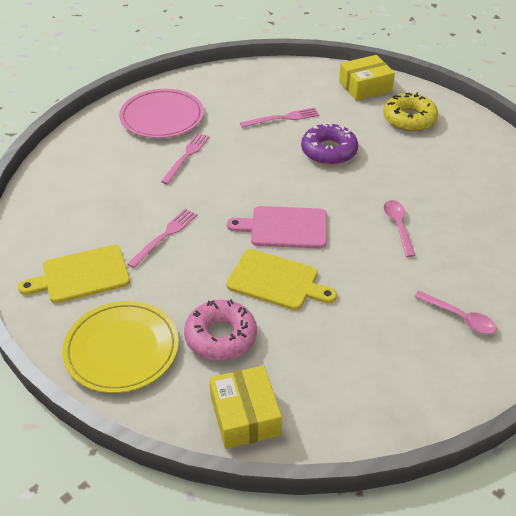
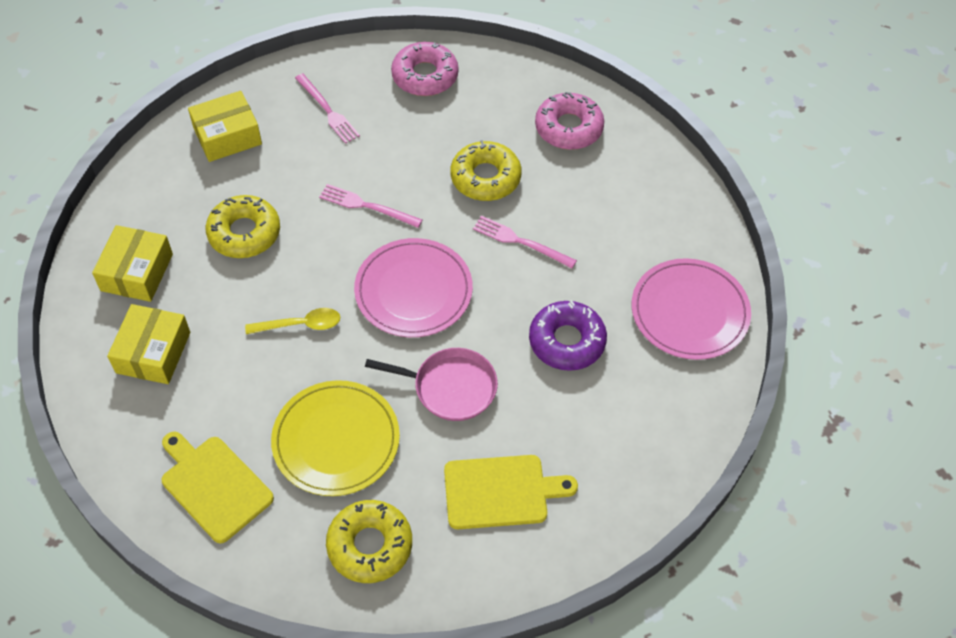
pink cutting board: 1 -> 0
pink donut: 1 -> 2
pink pan: 0 -> 1
pink plate: 1 -> 2
pink spoon: 2 -> 0
yellow box: 2 -> 3
yellow donut: 1 -> 3
yellow spoon: 0 -> 1

